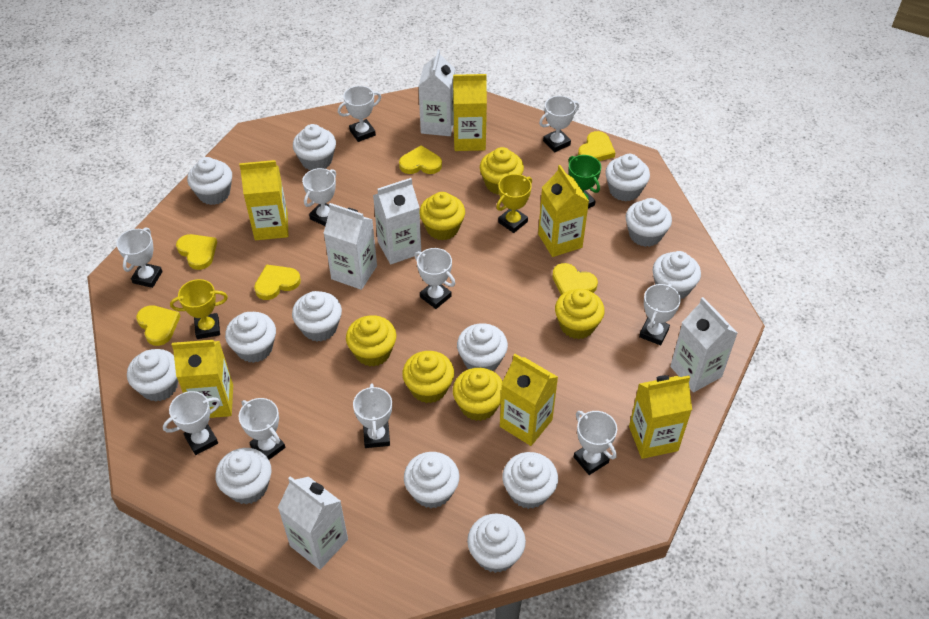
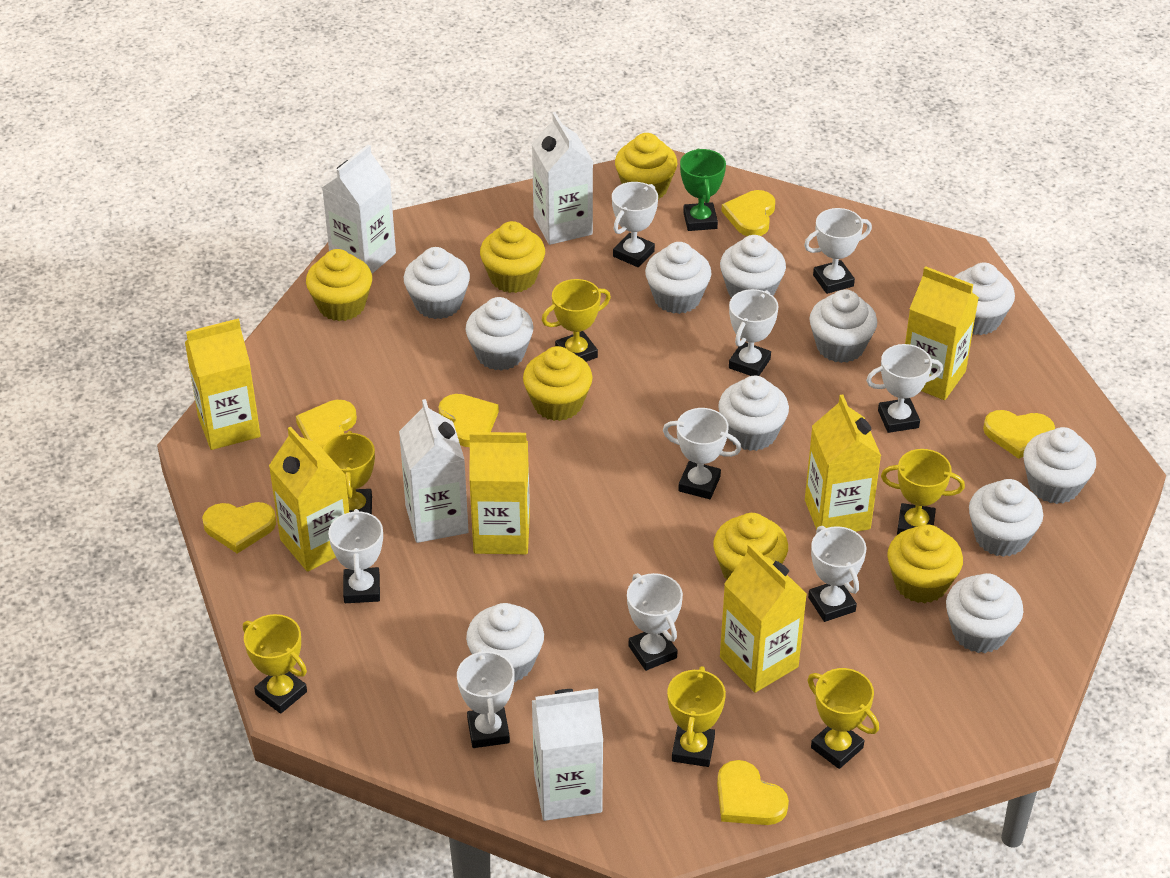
white carton: 5 -> 4
white cupcake: 13 -> 11
white trophy: 10 -> 9
yellow trophy: 2 -> 6

